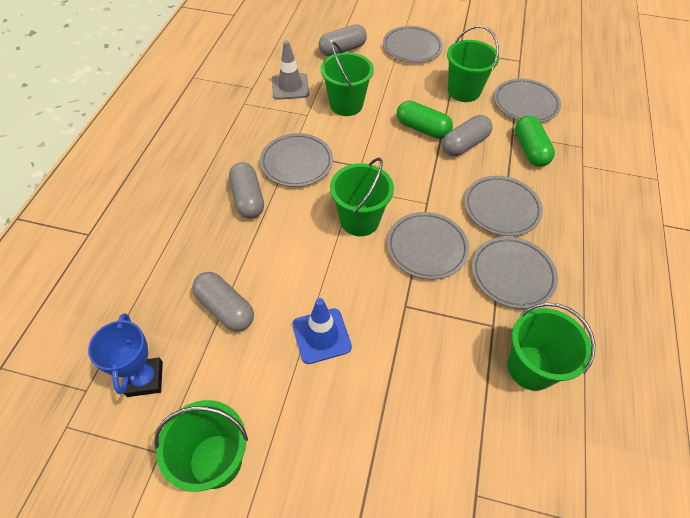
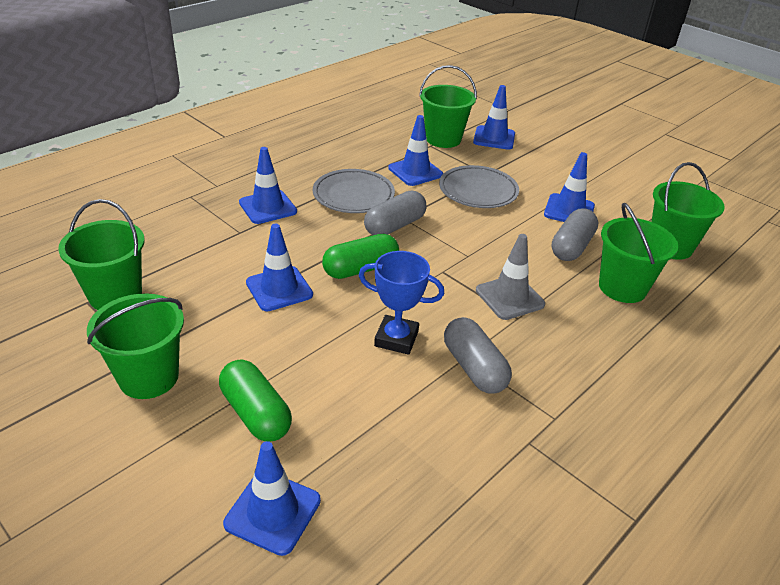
blue traffic cone: 1 -> 6
grey capsule: 4 -> 3
grey plate: 6 -> 2

